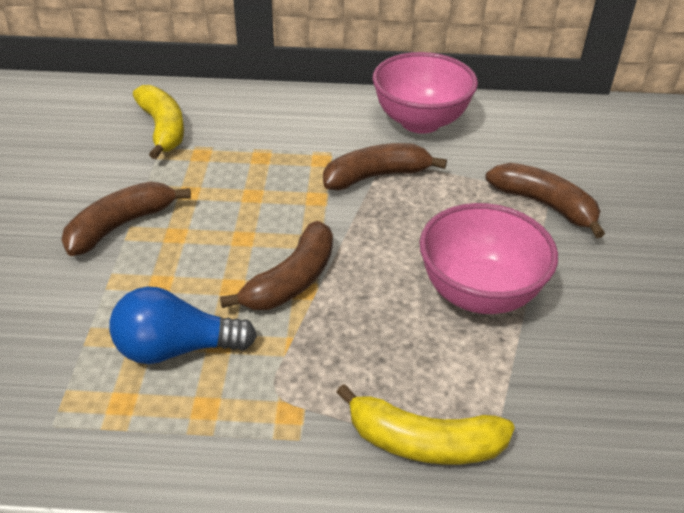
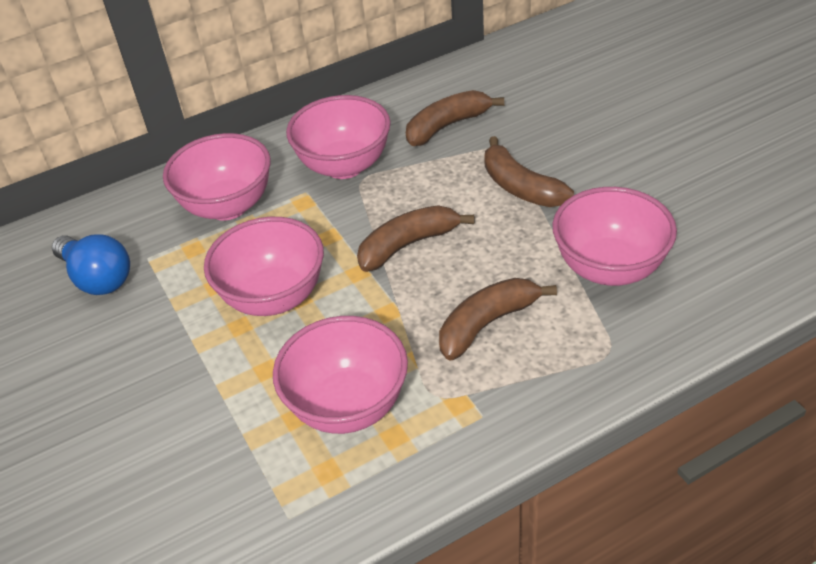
pink bowl: 2 -> 5
yellow banana: 2 -> 0

